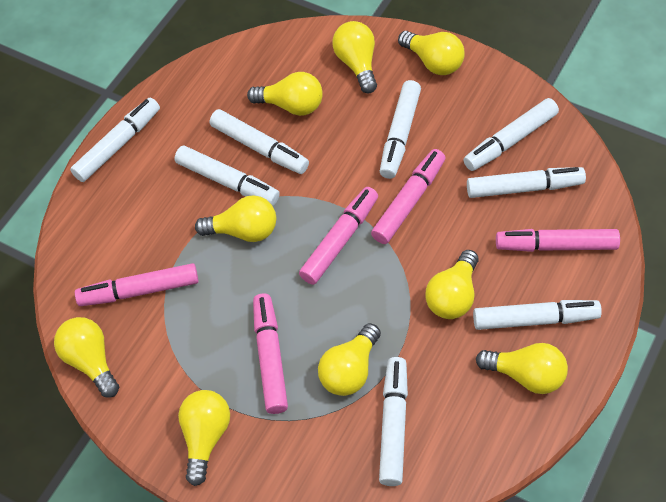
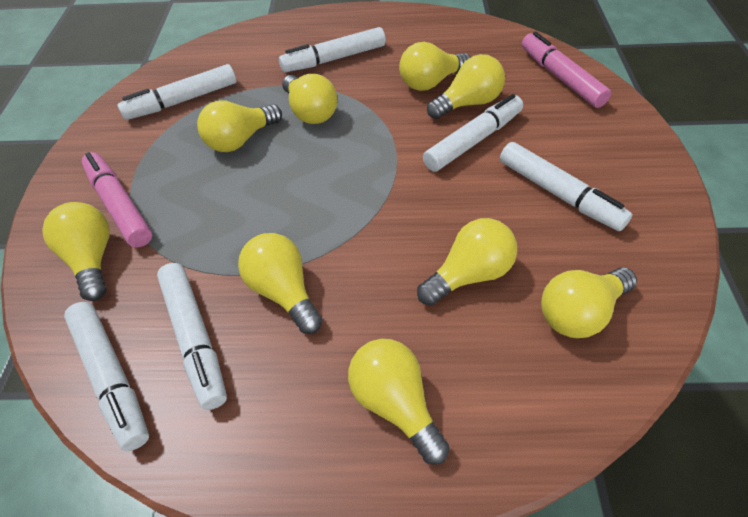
pink marker: 5 -> 2
white marker: 8 -> 6

